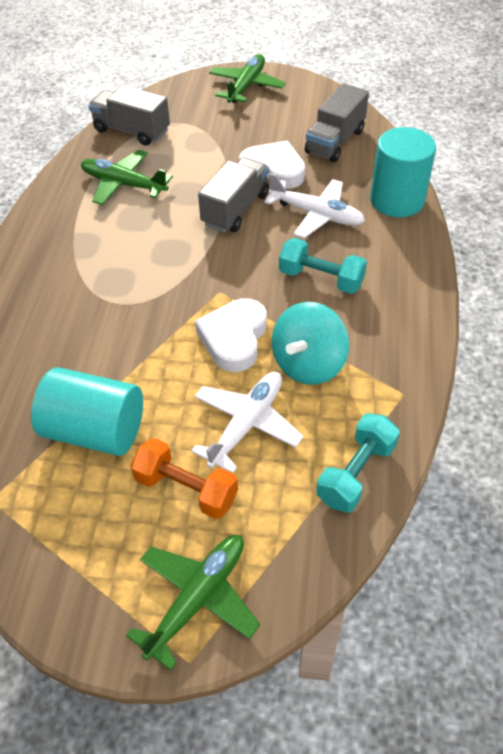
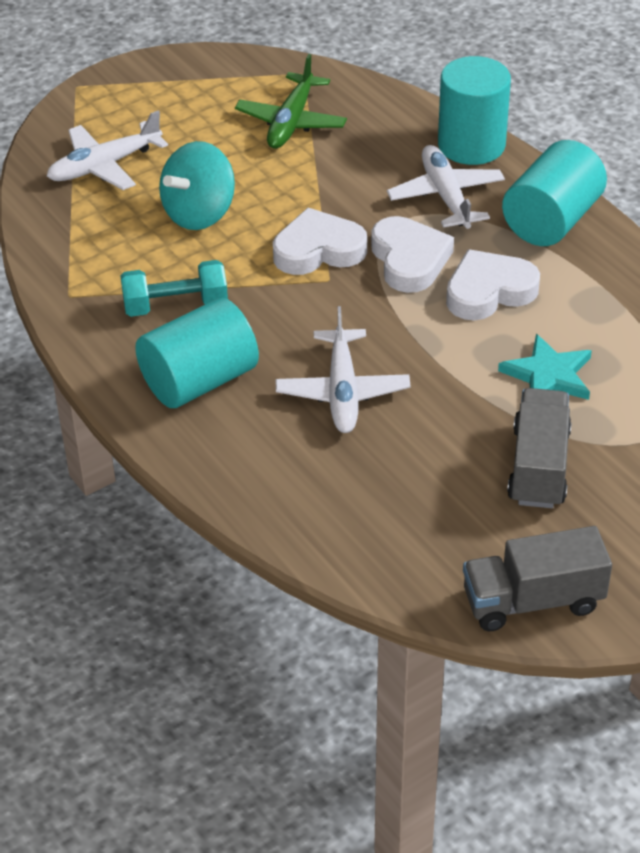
green plane: 3 -> 1
grey truck: 3 -> 2
orange dumbbell: 1 -> 0
turquoise cylinder: 2 -> 3
turquoise dumbbell: 2 -> 1
turquoise star: 0 -> 1
white heart: 2 -> 3
white plane: 2 -> 3

